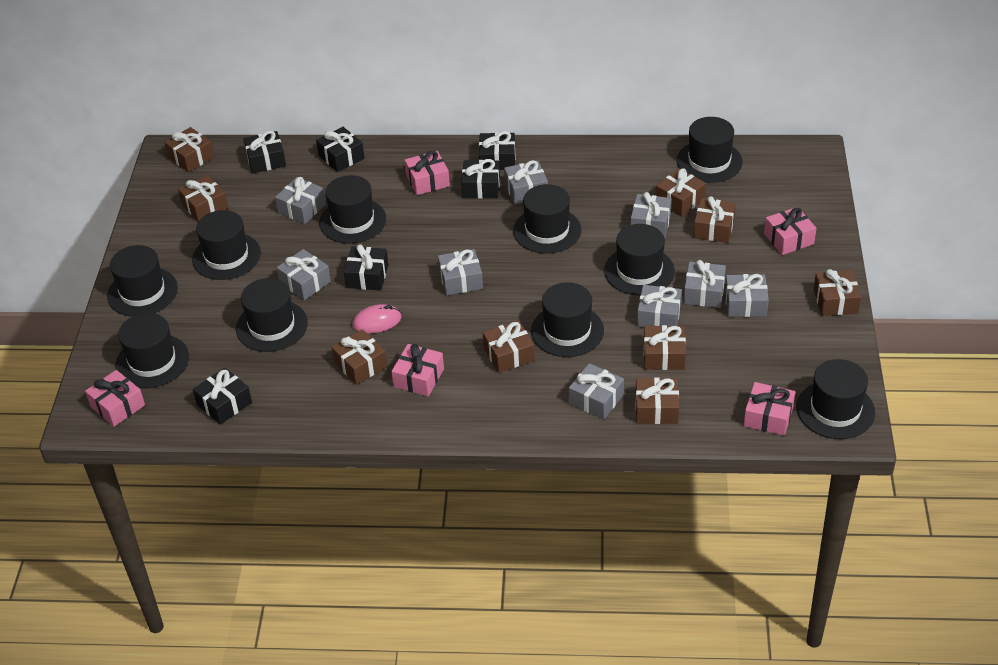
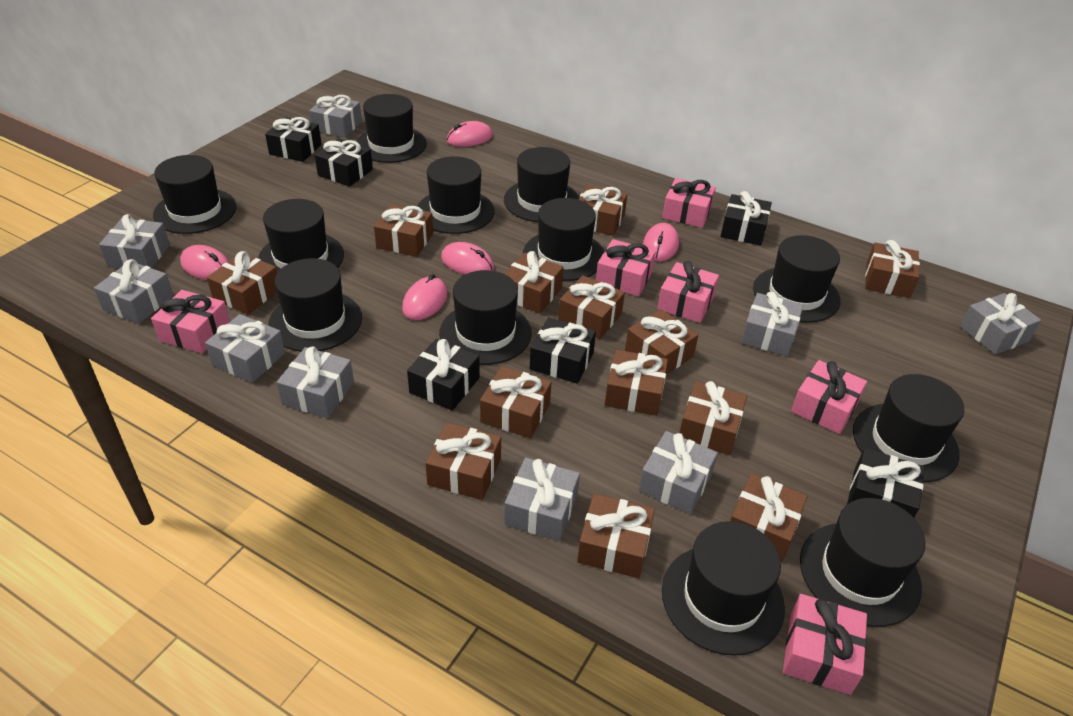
black hat: 10 -> 12
brown gift: 9 -> 13
pink gift: 5 -> 6
pink mouse: 1 -> 5

